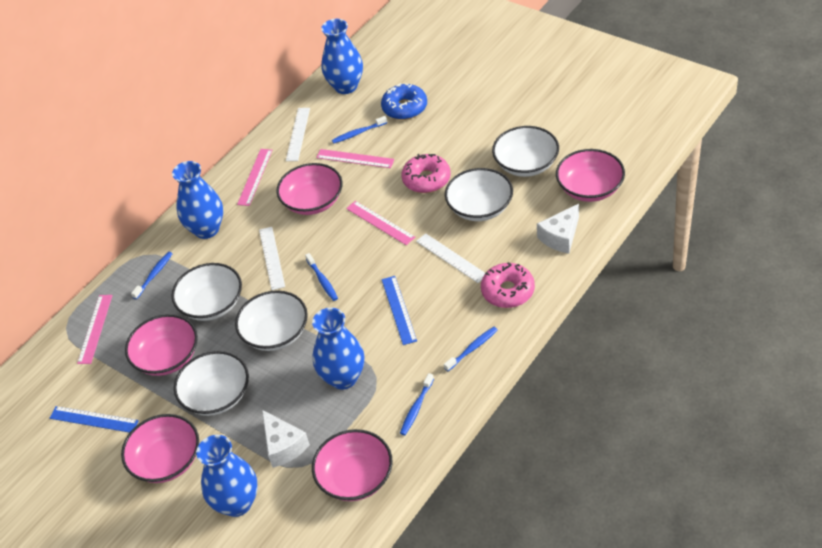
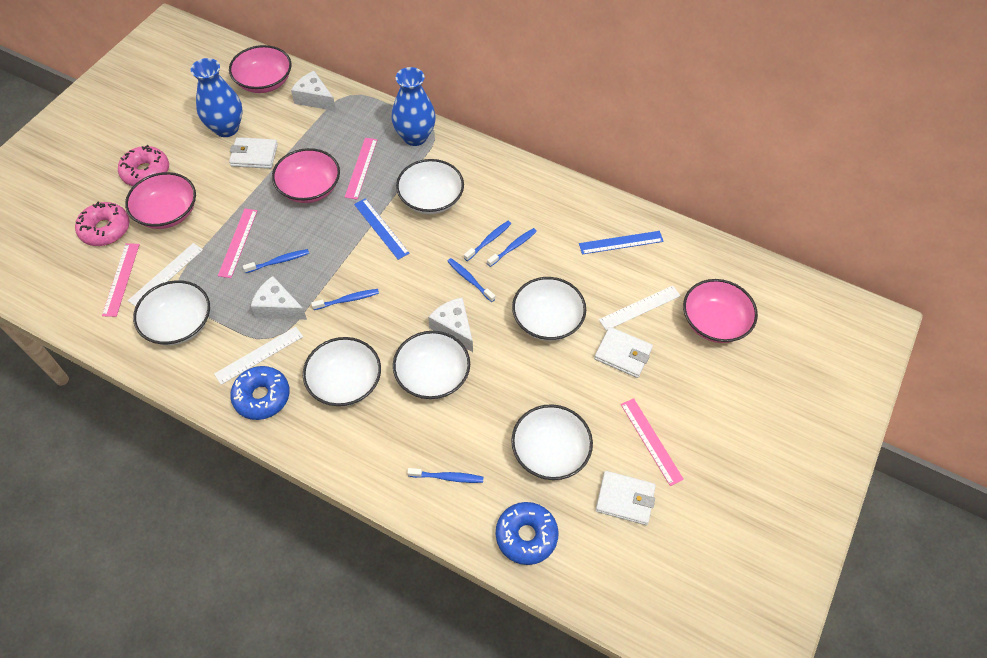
blue donut: 1 -> 2
blue toothbrush: 5 -> 6
blue vase: 4 -> 2
pink bowl: 5 -> 4
white bowl: 5 -> 6
white cheese: 2 -> 3
white wallet: 0 -> 3

